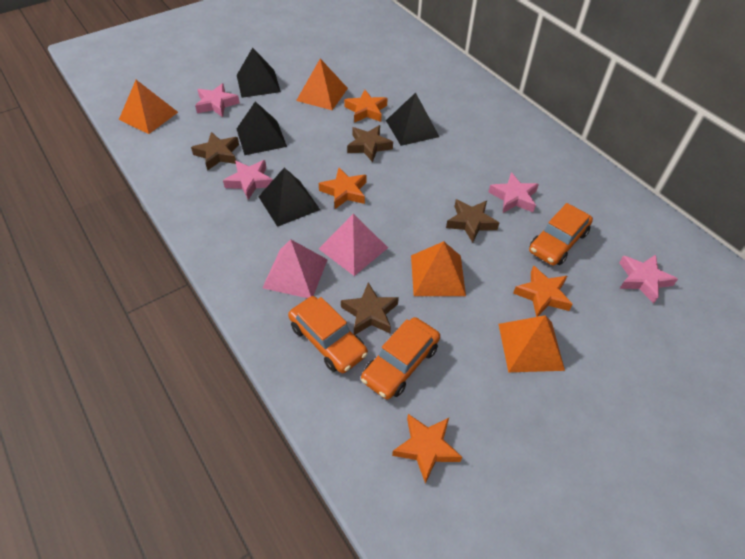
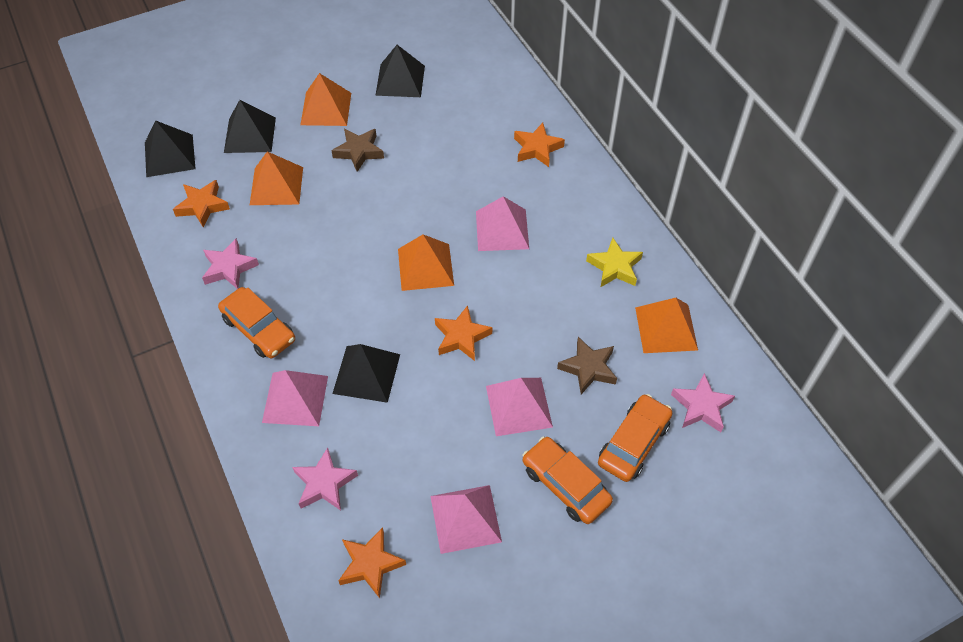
brown star: 4 -> 2
pink pyramid: 2 -> 4
pink star: 4 -> 3
yellow star: 0 -> 1

